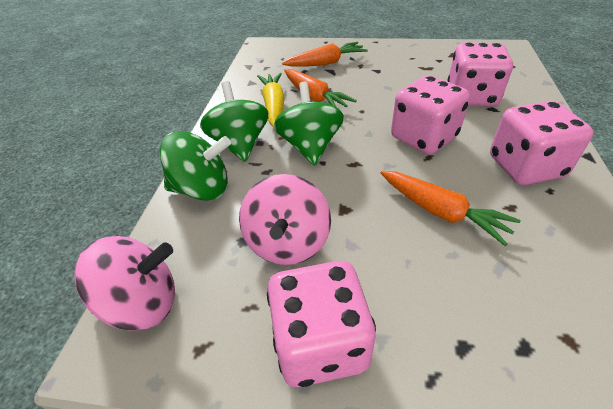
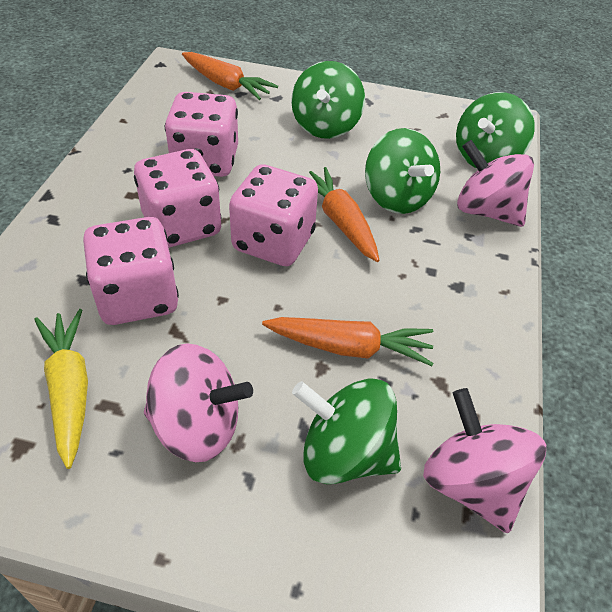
green spinning top: 3 -> 4
pink spinning top: 2 -> 3

